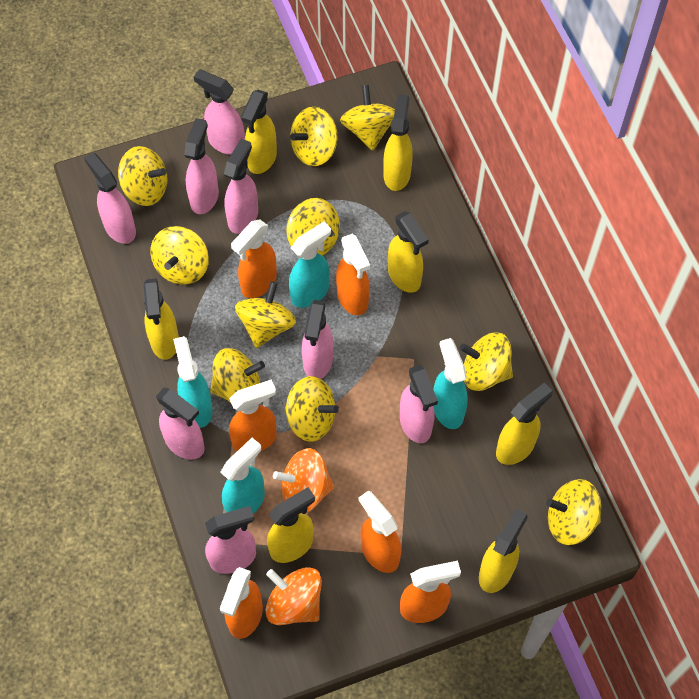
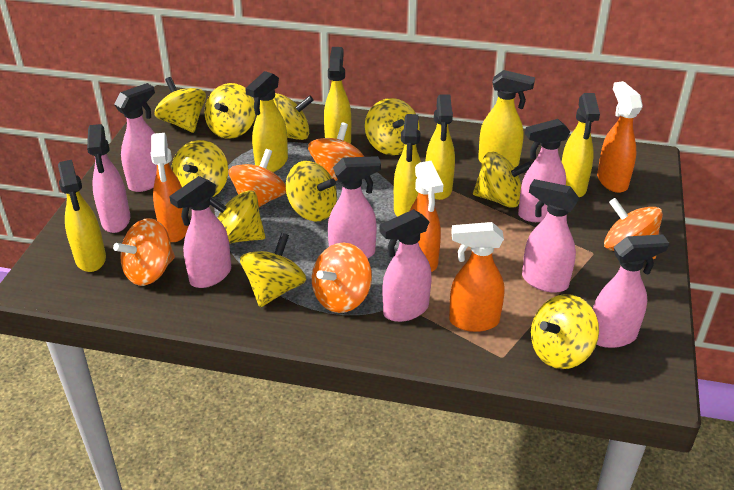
orange spinning top: 2 -> 5
orange spray bottle: 6 -> 4
turquoise spray bottle: 4 -> 0

